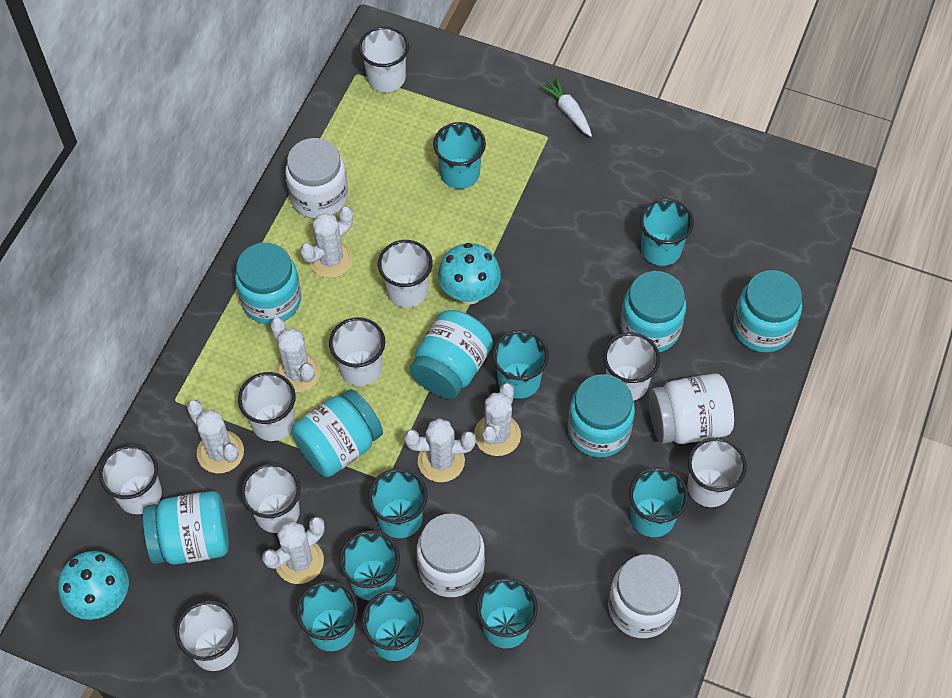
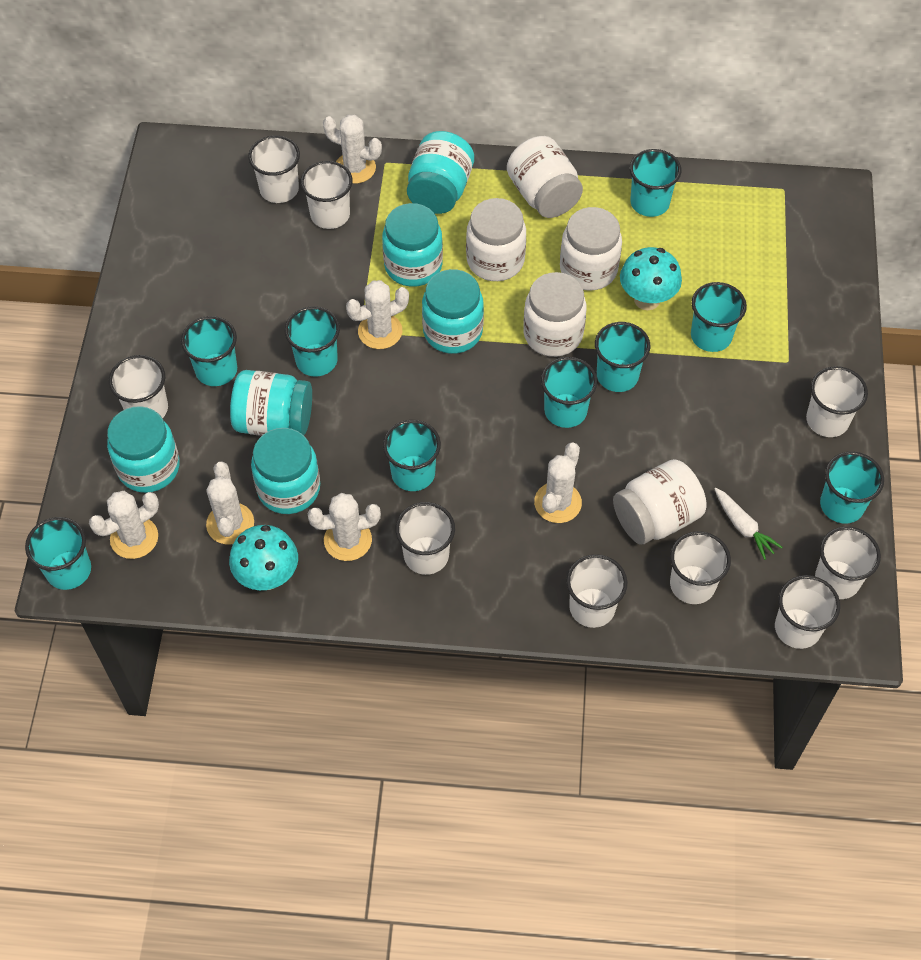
turquoise jar: 7 -> 6
white jar: 4 -> 5

